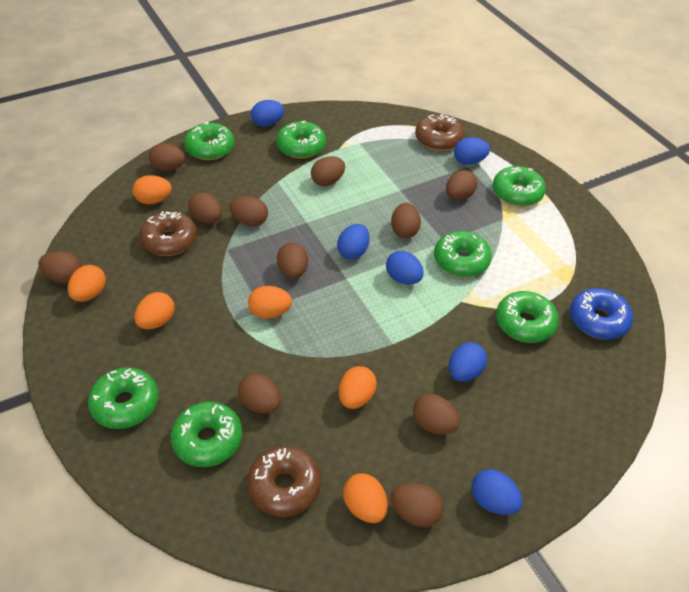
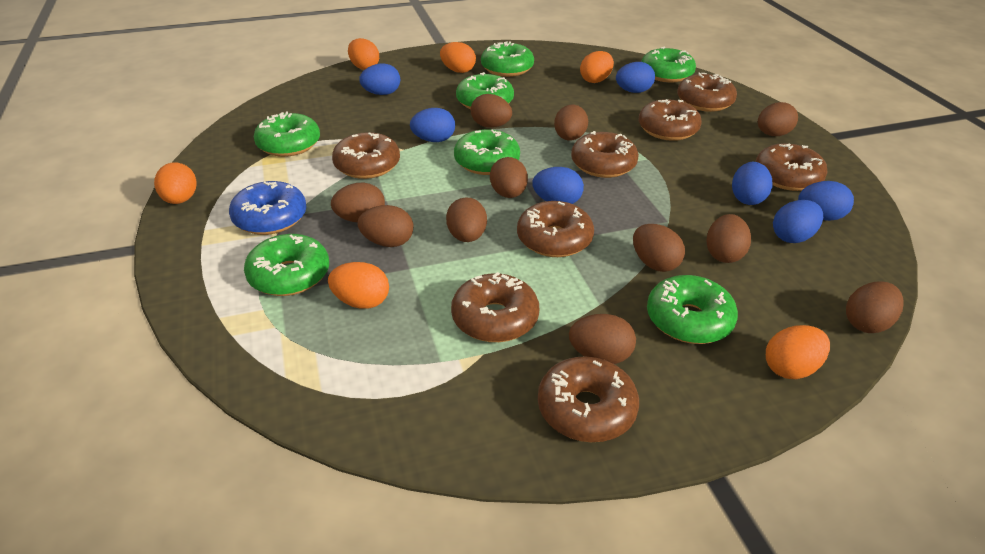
blue egg: 6 -> 7
brown donut: 3 -> 8

